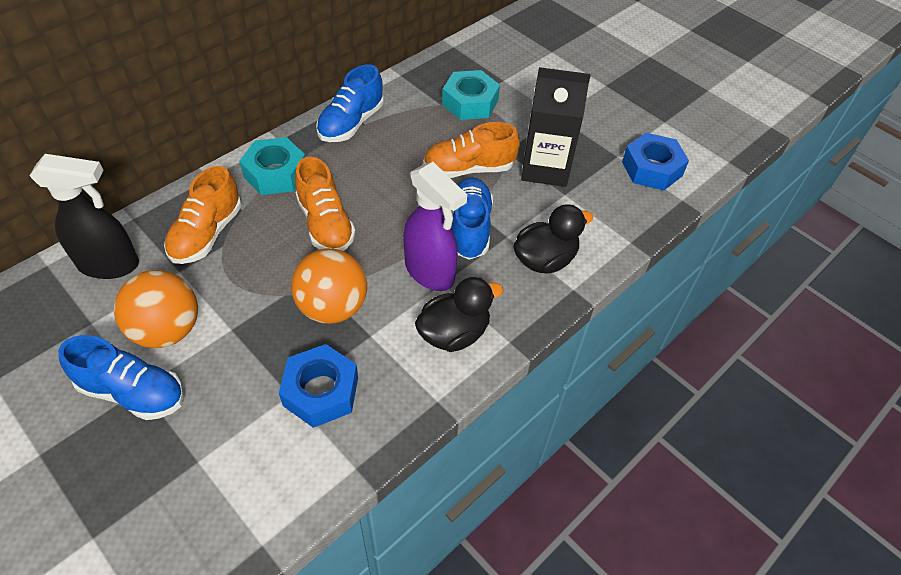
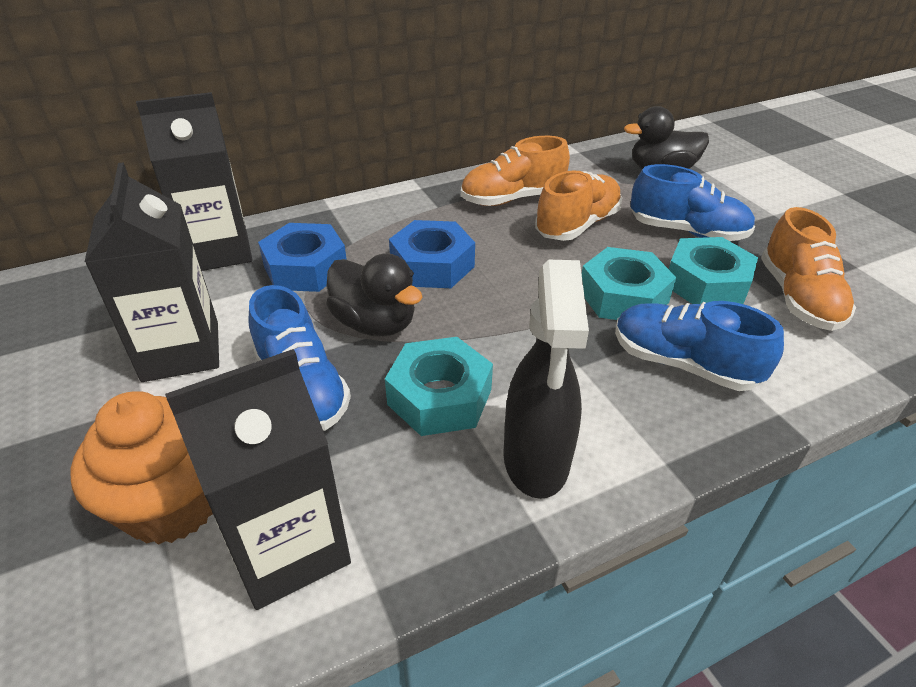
black carton: 1 -> 3
orange ball: 2 -> 0
orange cupcake: 0 -> 1
purple spray bottle: 1 -> 0
turquoise nut: 2 -> 3

